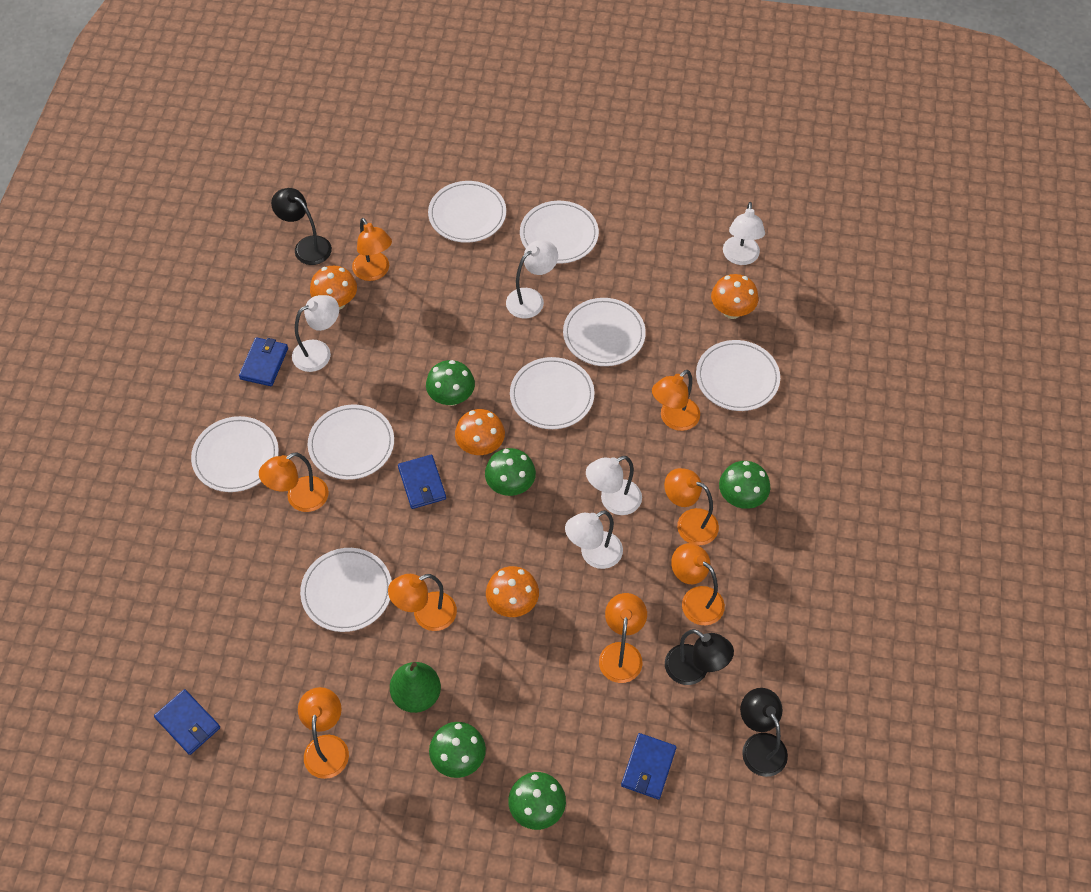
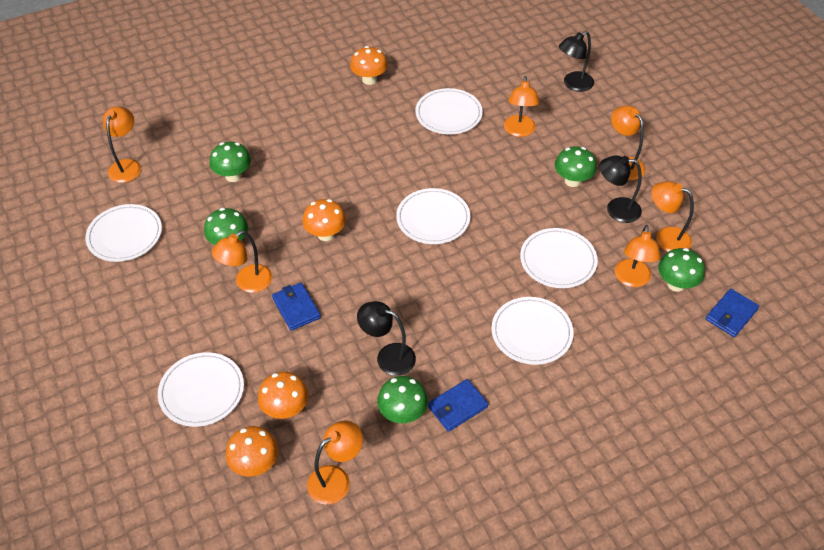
blue wallet: 4 -> 3
green pear: 1 -> 0
orange lamp: 8 -> 7
white lamp: 5 -> 0
white plate: 8 -> 6

